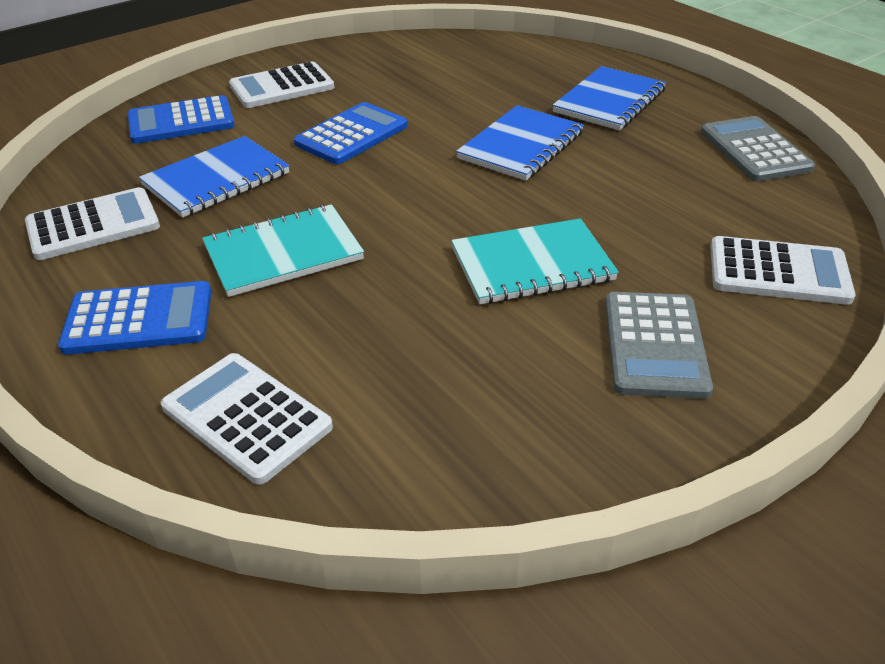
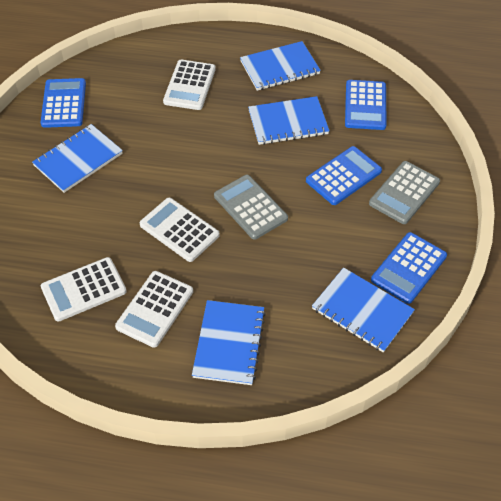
blue calculator: 3 -> 4
blue notebook: 3 -> 5
turquoise notebook: 2 -> 0

